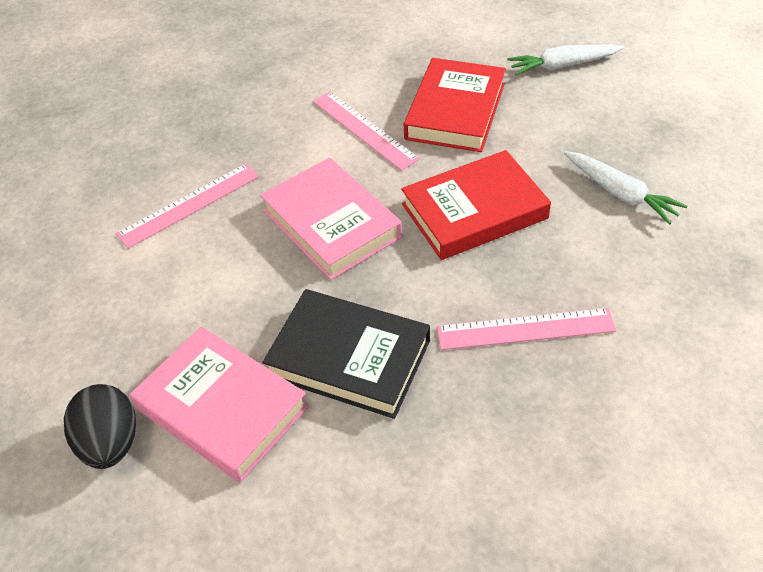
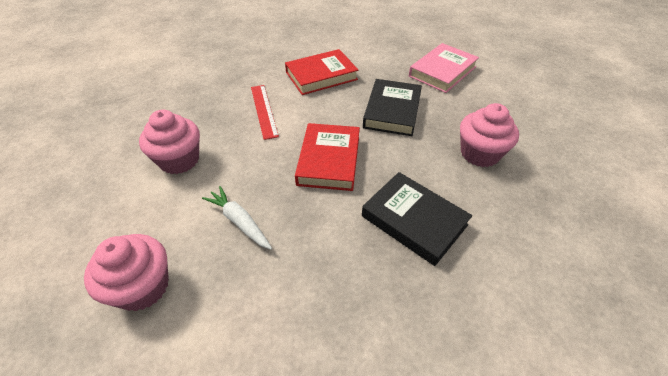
black book: 1 -> 2
black egg: 1 -> 0
pink book: 2 -> 1
pink cupcake: 0 -> 3
pink ruler: 3 -> 0
red ruler: 0 -> 1
white carrot: 2 -> 1

